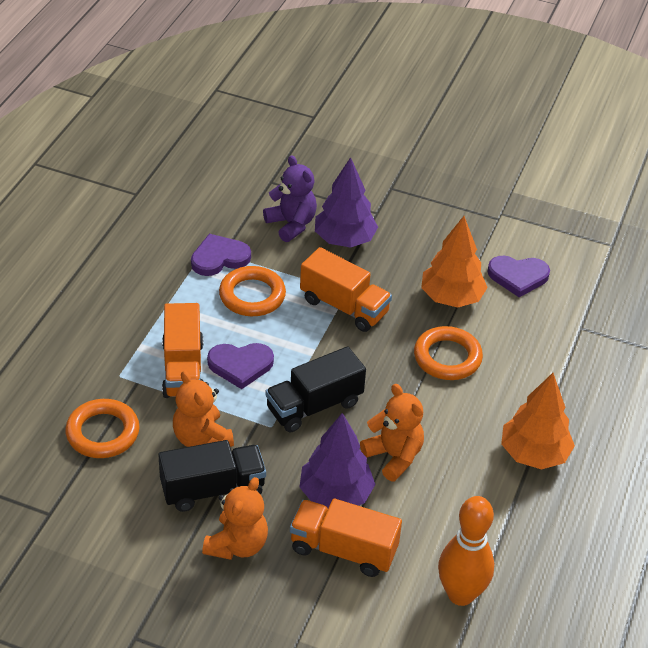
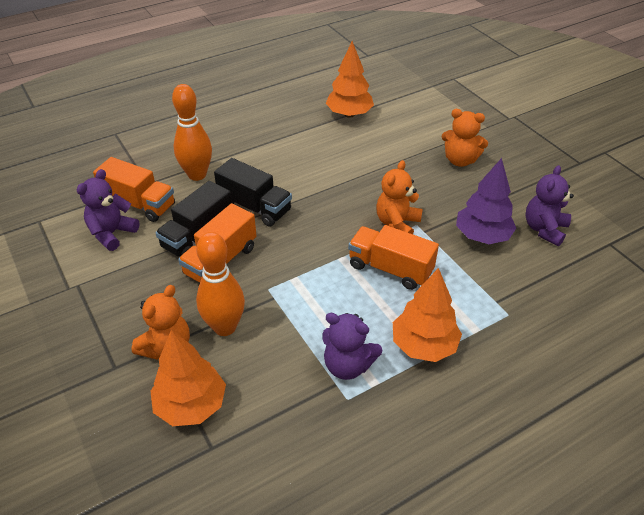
orange bowling pin: 1 -> 2
orange ring: 3 -> 0
orange tree: 2 -> 3
purple heart: 3 -> 0
purple teddy bear: 1 -> 3
purple tree: 2 -> 1

